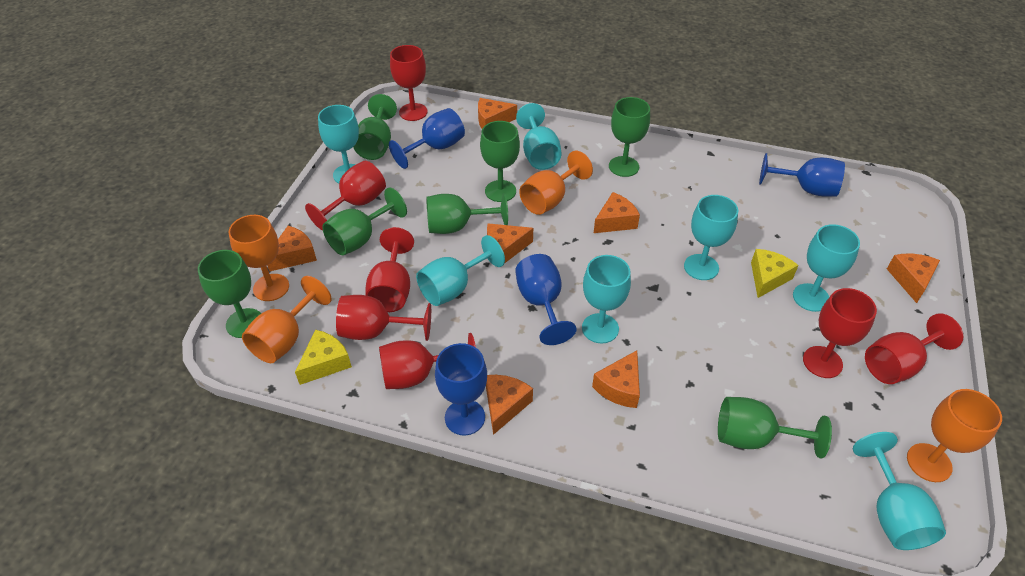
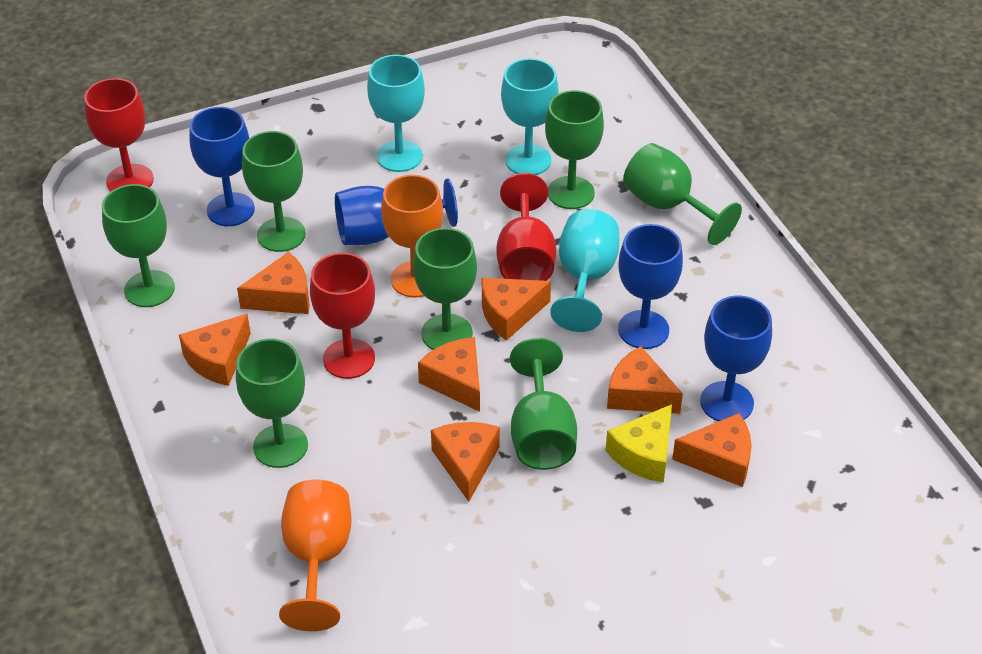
orange goblet: 4 -> 2
red goblet: 7 -> 3
turquoise goblet: 7 -> 3
yellow cheese: 2 -> 1

